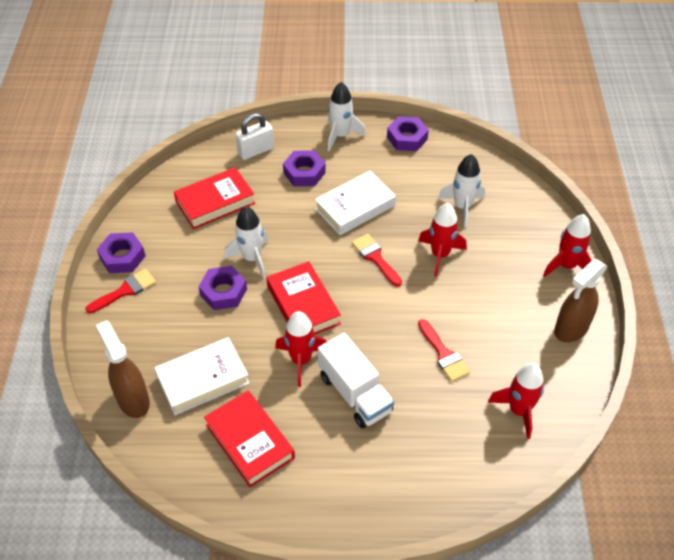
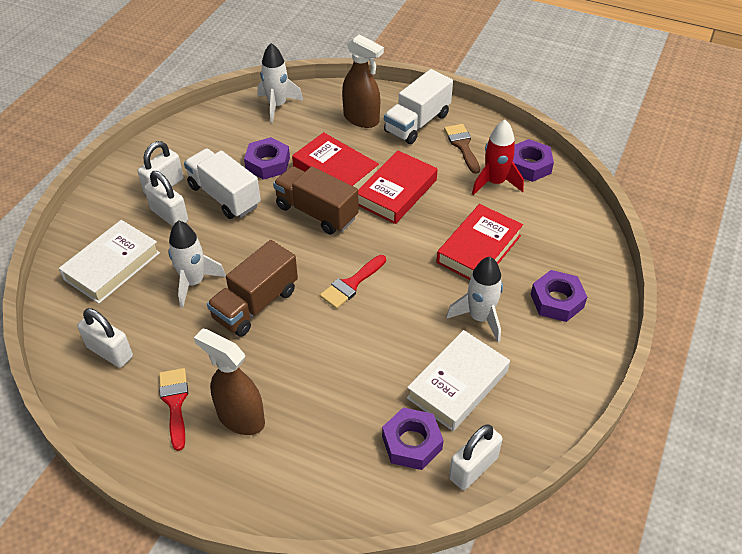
brown brush: 0 -> 1
brown truck: 0 -> 2
red brush: 3 -> 2
red rocket: 4 -> 1
white padlock: 1 -> 4
white truck: 1 -> 2

